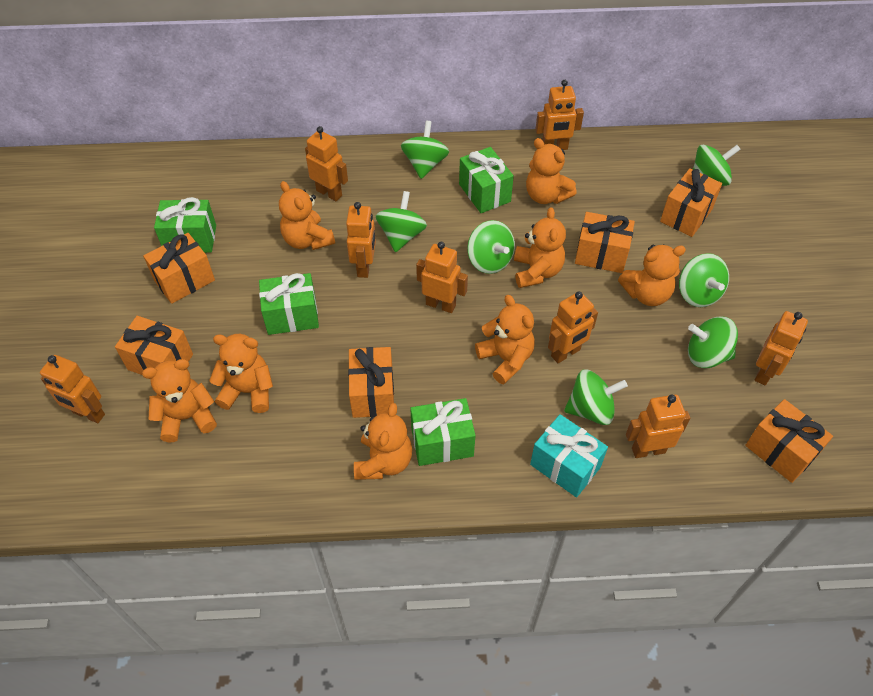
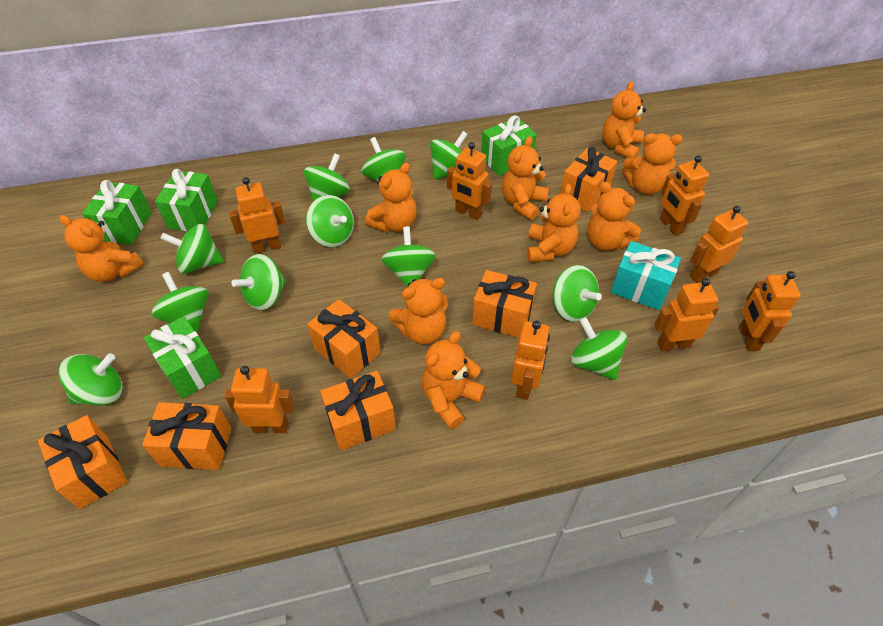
green spinning top: 7 -> 11
orange teddy bear: 8 -> 9

